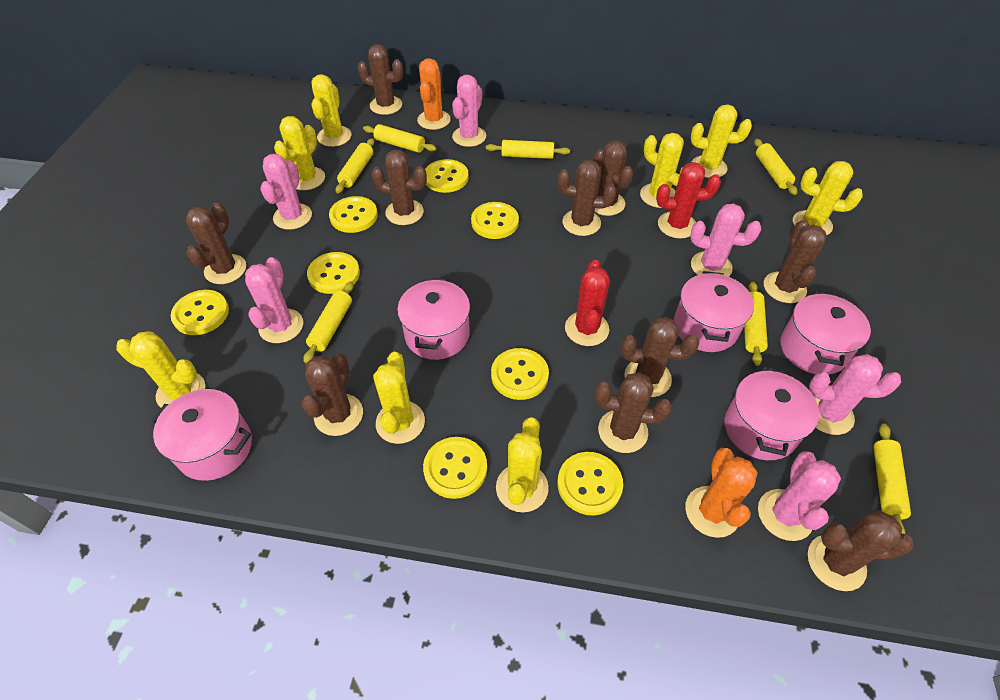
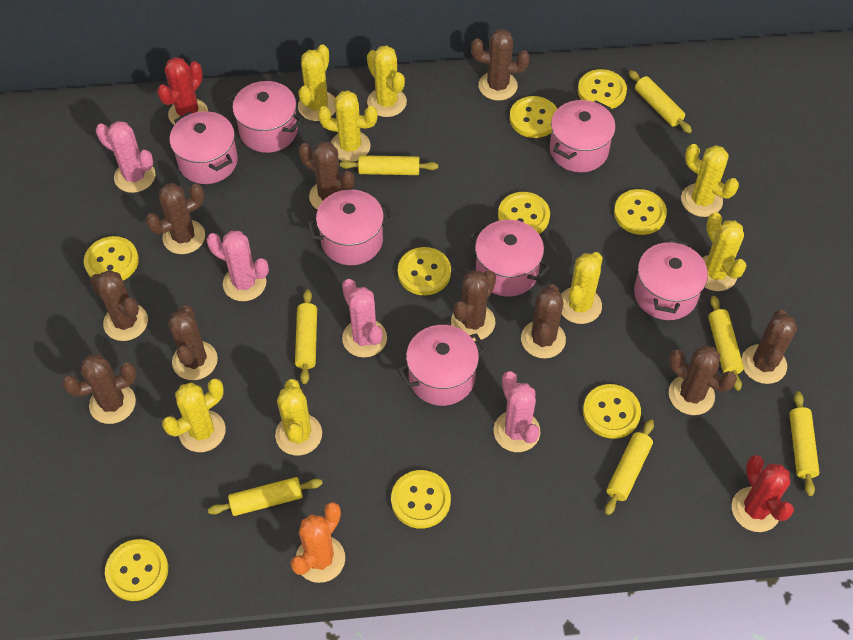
orange cactus: 2 -> 1
pink cactus: 6 -> 4
pink pot: 5 -> 7
yellow button: 8 -> 9

